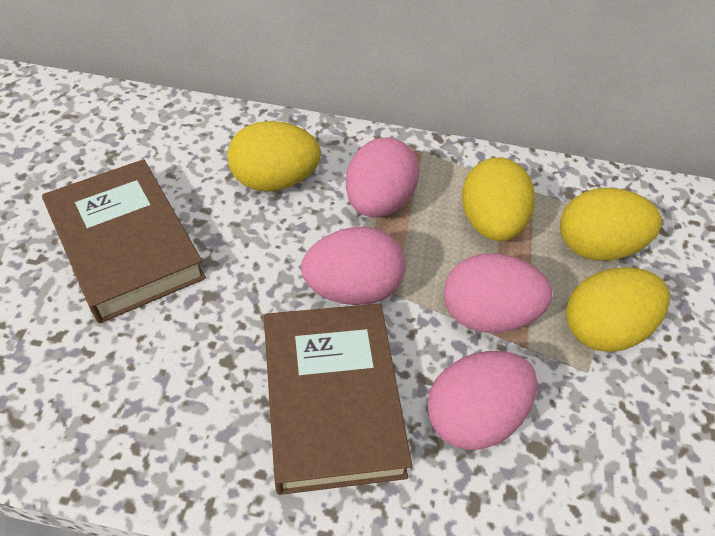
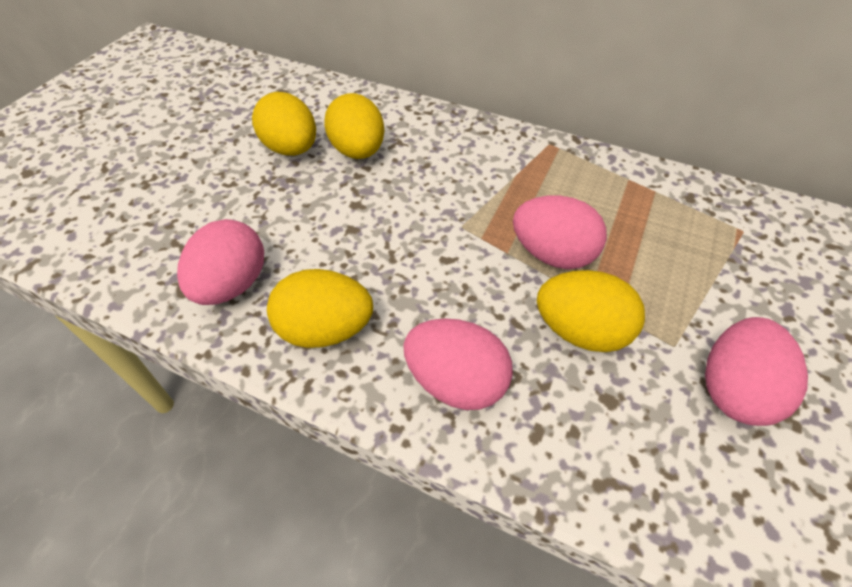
brown book: 2 -> 0

